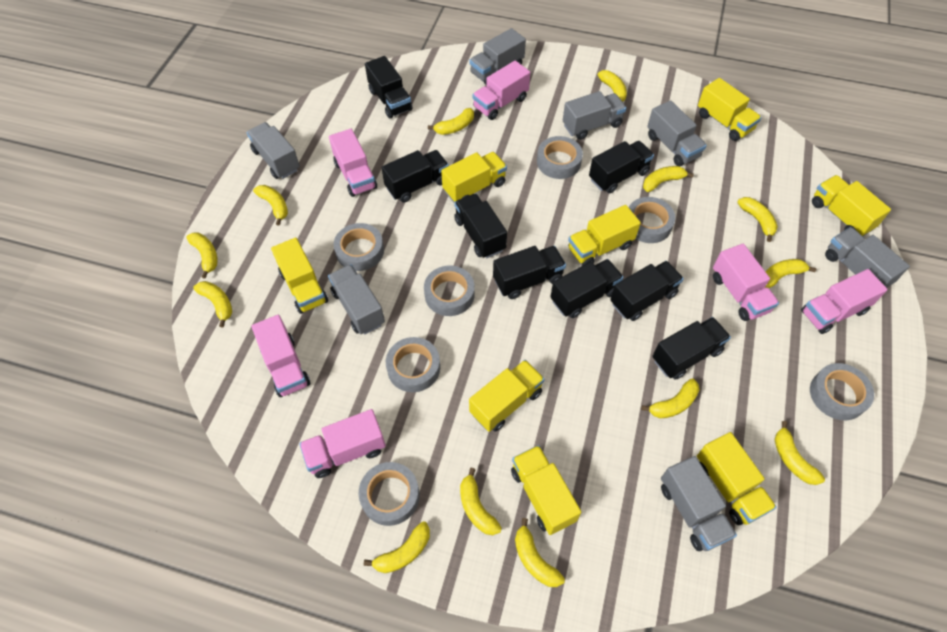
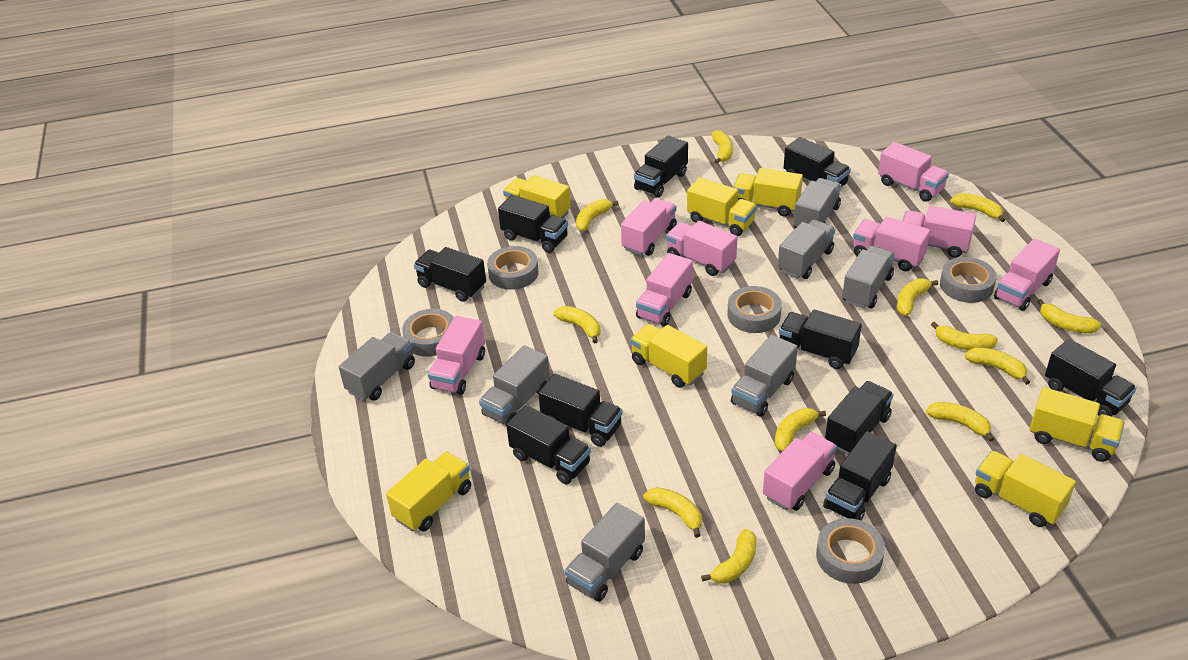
black truck: 8 -> 10
grey tape: 7 -> 5
pink truck: 6 -> 9
yellow banana: 13 -> 12
yellow truck: 8 -> 7

